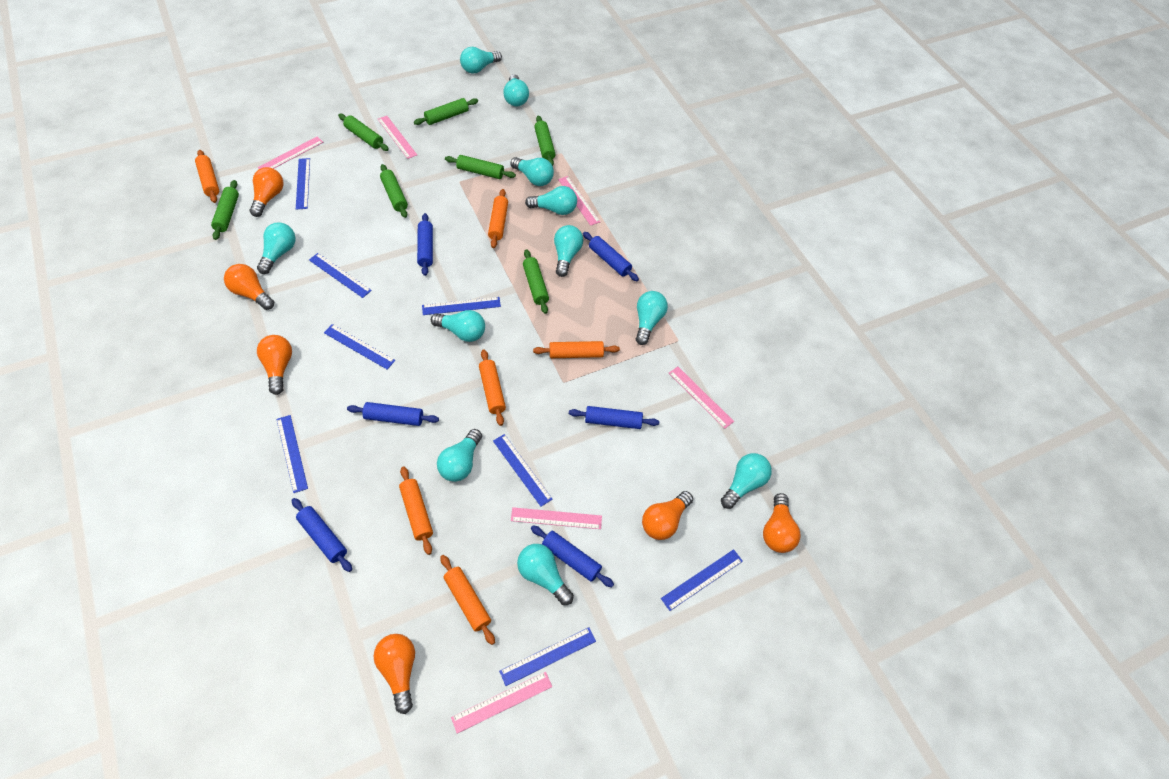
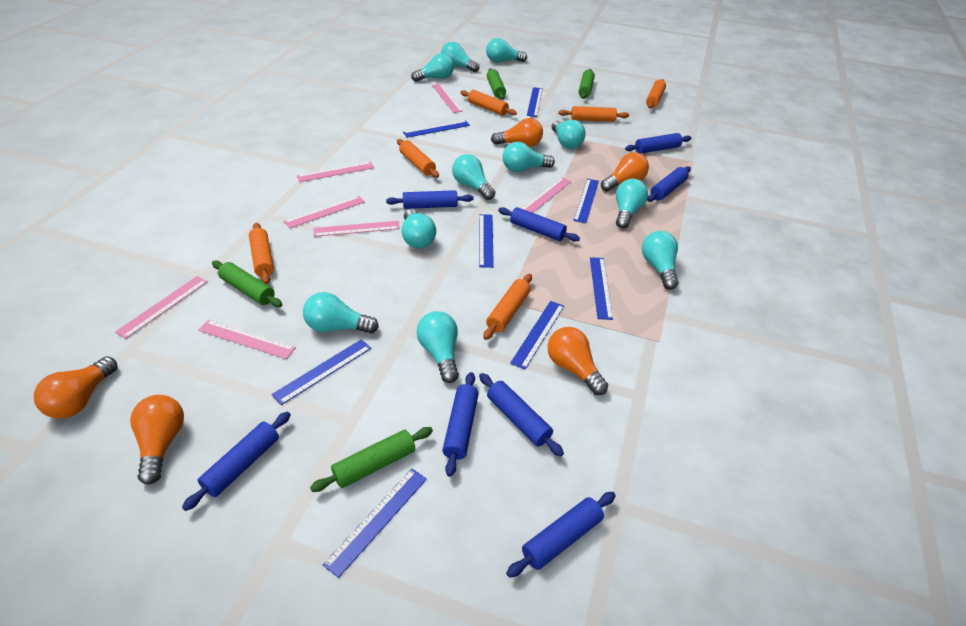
blue rolling pin: 6 -> 8
green rolling pin: 7 -> 4
orange light bulb: 6 -> 5
pink ruler: 6 -> 7

